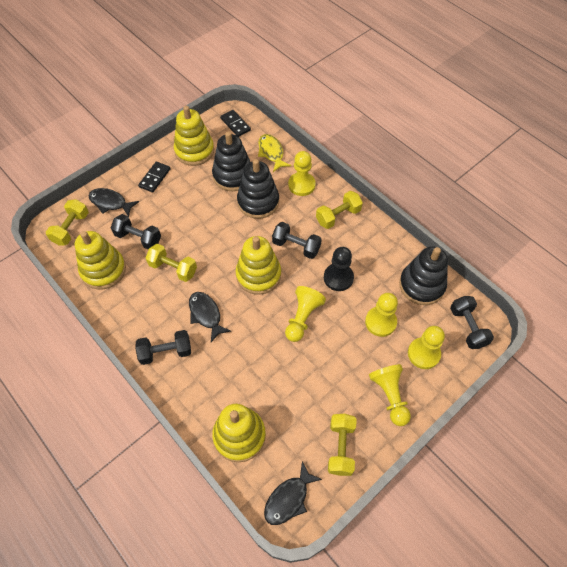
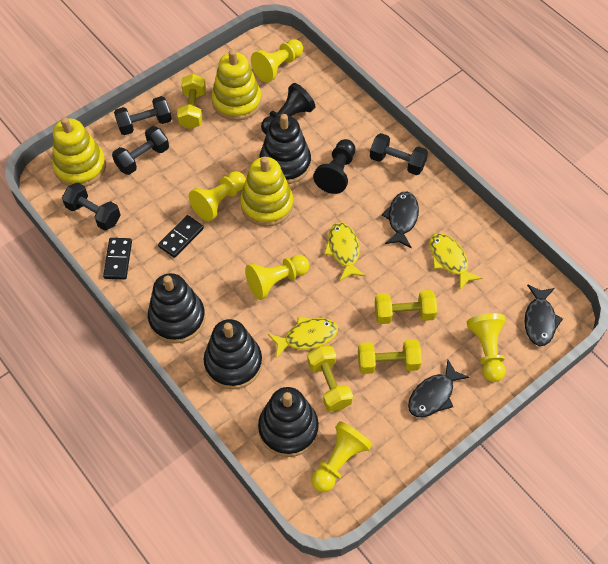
black pawn: 1 -> 2
black stacking toy: 3 -> 4
yellow fish: 1 -> 3
yellow stacking toy: 4 -> 3

